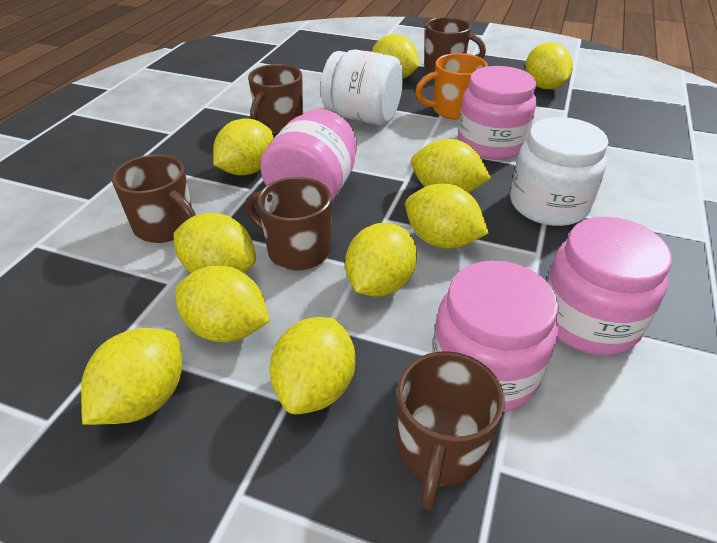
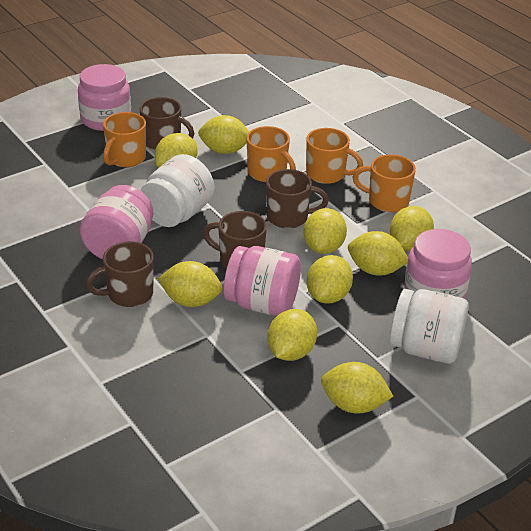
brown mug: 5 -> 4
orange mug: 1 -> 4
yellow lemon: 10 -> 9

